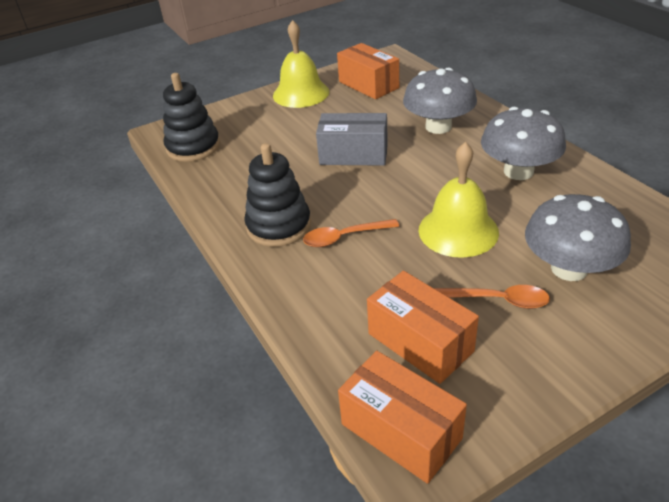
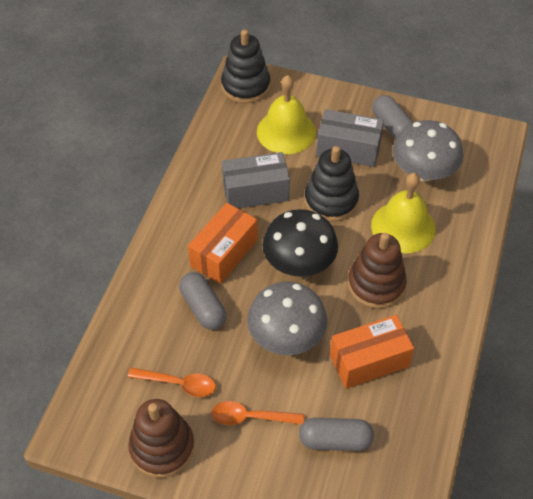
black mushroom: 0 -> 1
brown stacking toy: 0 -> 2
grey box: 1 -> 2
grey capsule: 0 -> 3
grey mushroom: 3 -> 2
orange box: 3 -> 2

